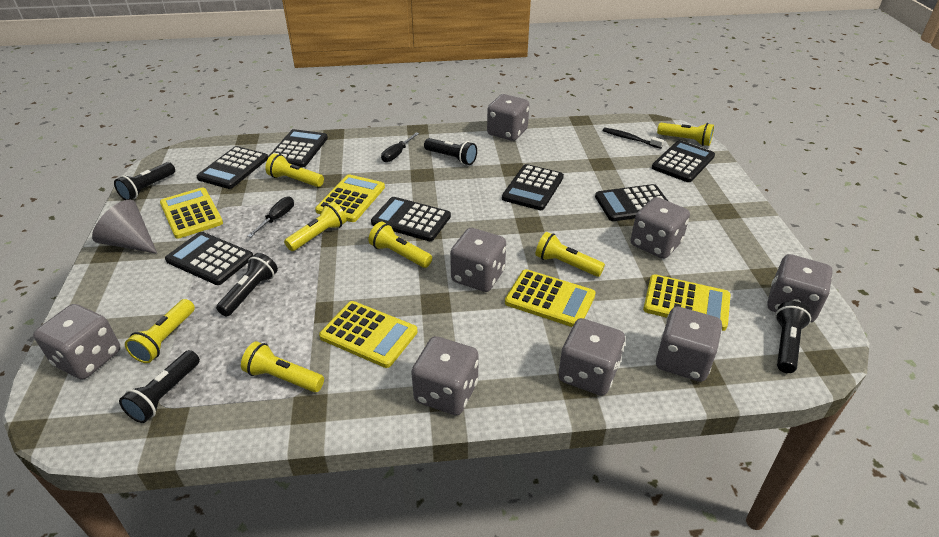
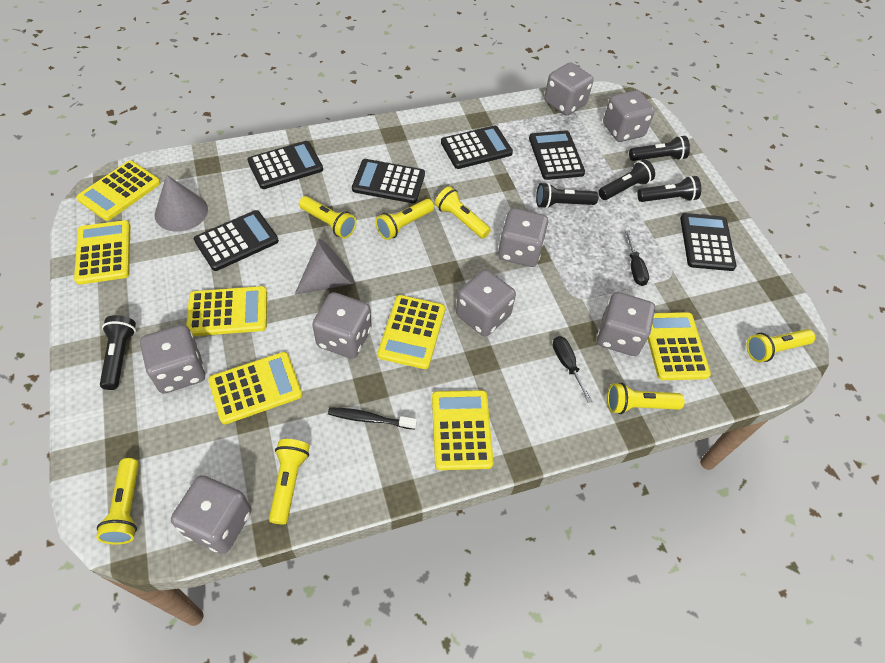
black calculator: 7 -> 6
grey cone: 1 -> 2
yellow calculator: 5 -> 7

